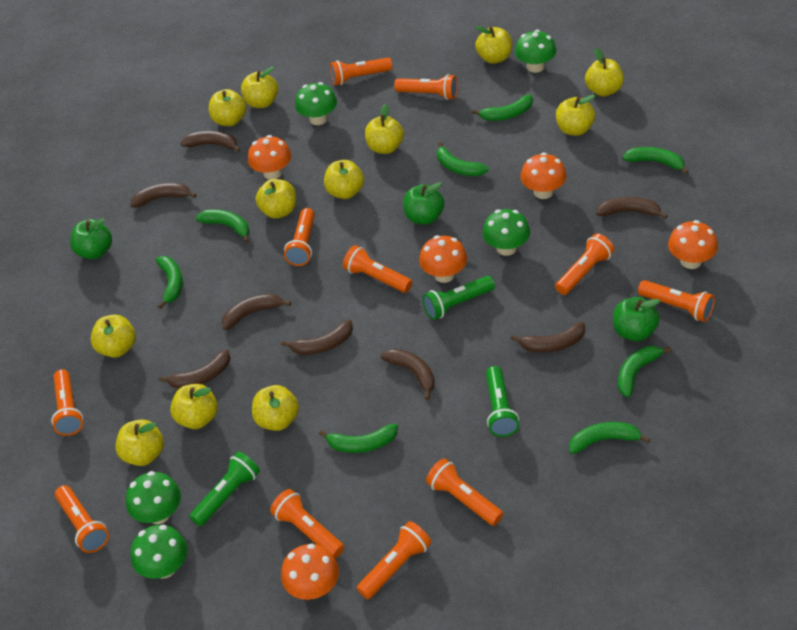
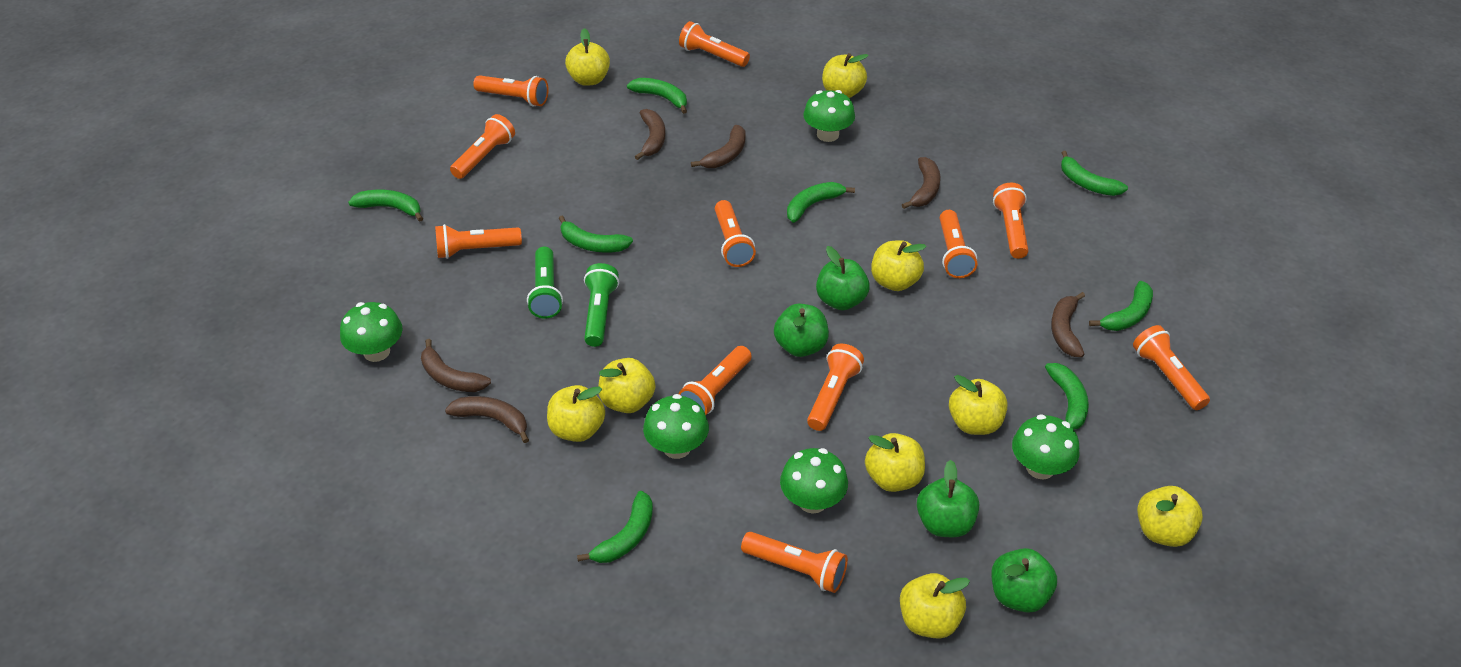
brown banana: 8 -> 6
green apple: 3 -> 4
green flashlight: 3 -> 2
orange mushroom: 5 -> 0
yellow apple: 12 -> 9

